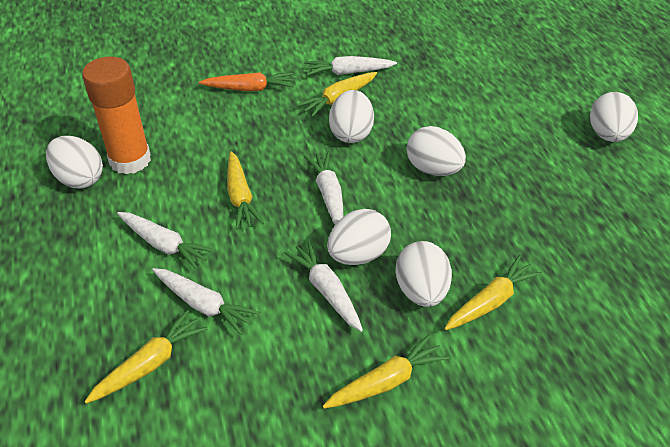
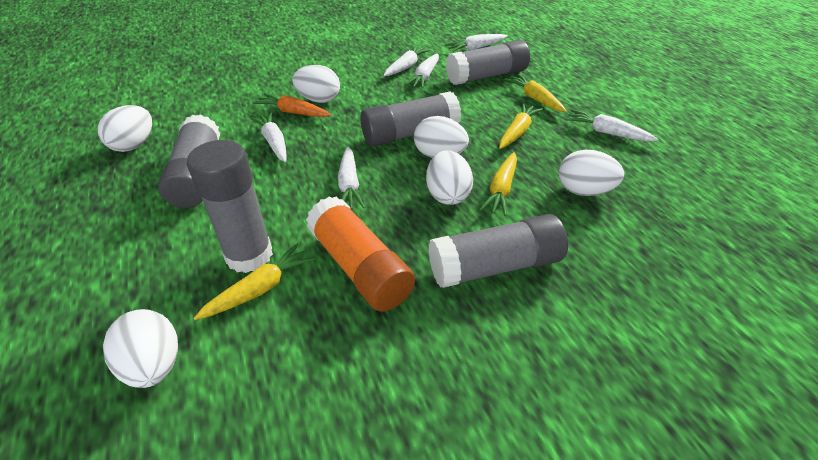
grey glue stick: 0 -> 5
white carrot: 5 -> 6
yellow carrot: 5 -> 4

